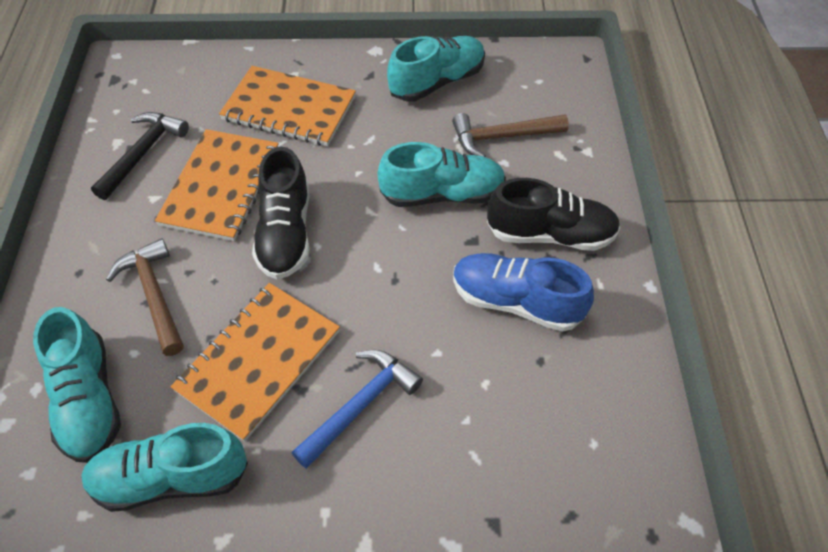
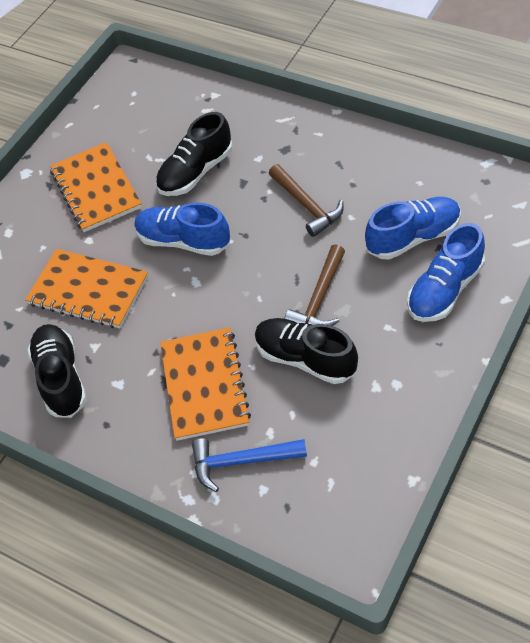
black hammer: 1 -> 0
black shoe: 2 -> 3
blue shoe: 1 -> 3
turquoise shoe: 4 -> 0

